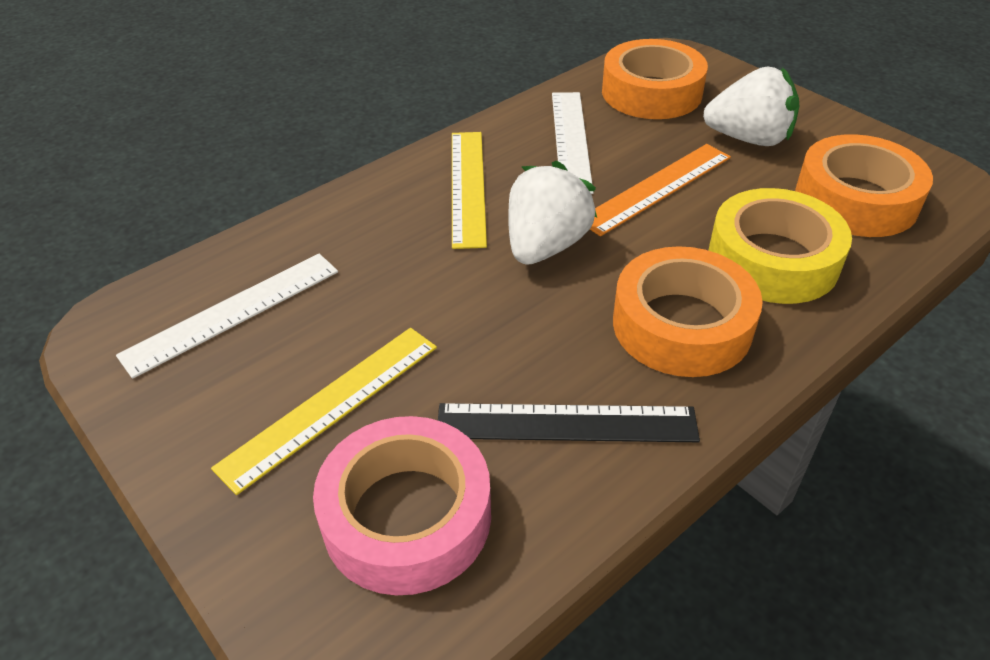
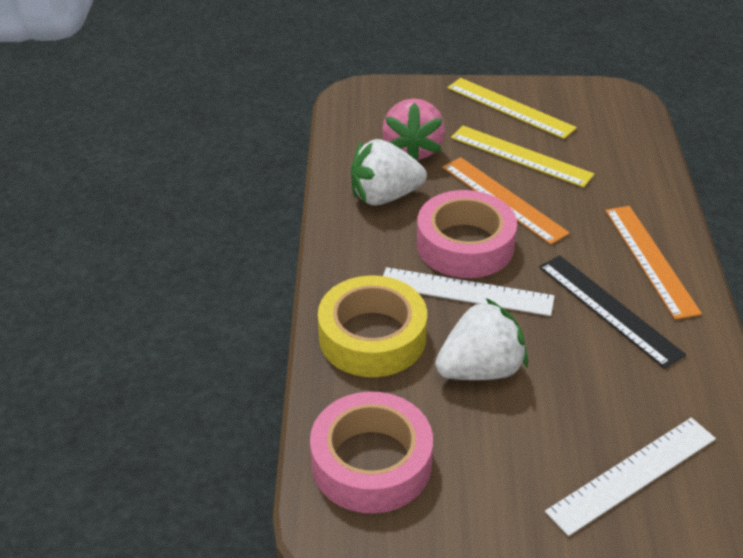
orange ruler: 1 -> 2
orange tape: 3 -> 0
pink strawberry: 0 -> 1
pink tape: 1 -> 2

